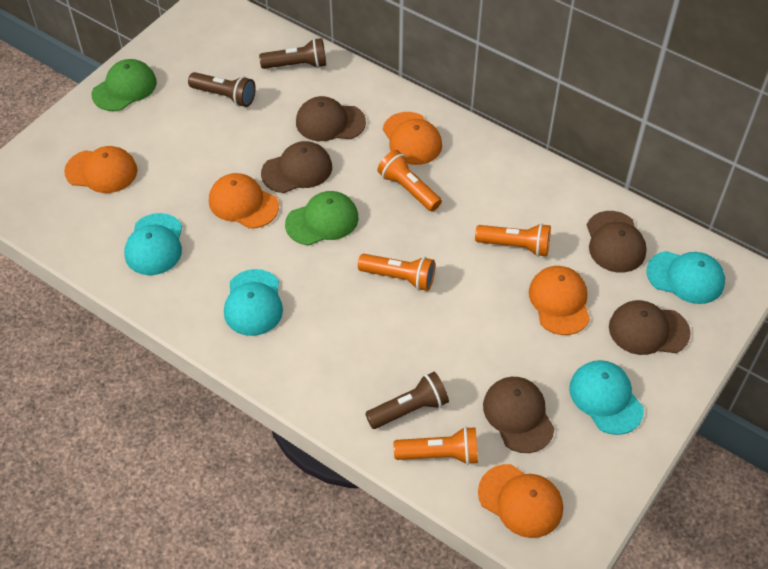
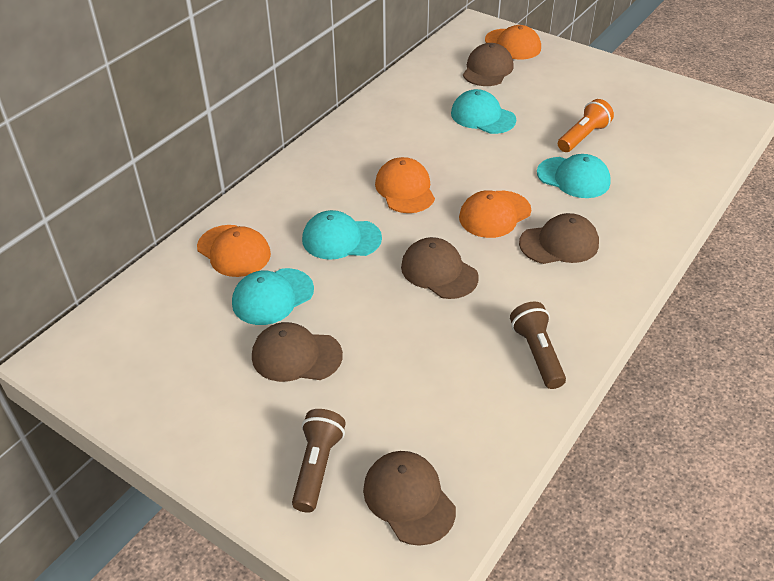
brown flashlight: 3 -> 2
green cap: 2 -> 0
orange cap: 5 -> 4
orange flashlight: 4 -> 1

